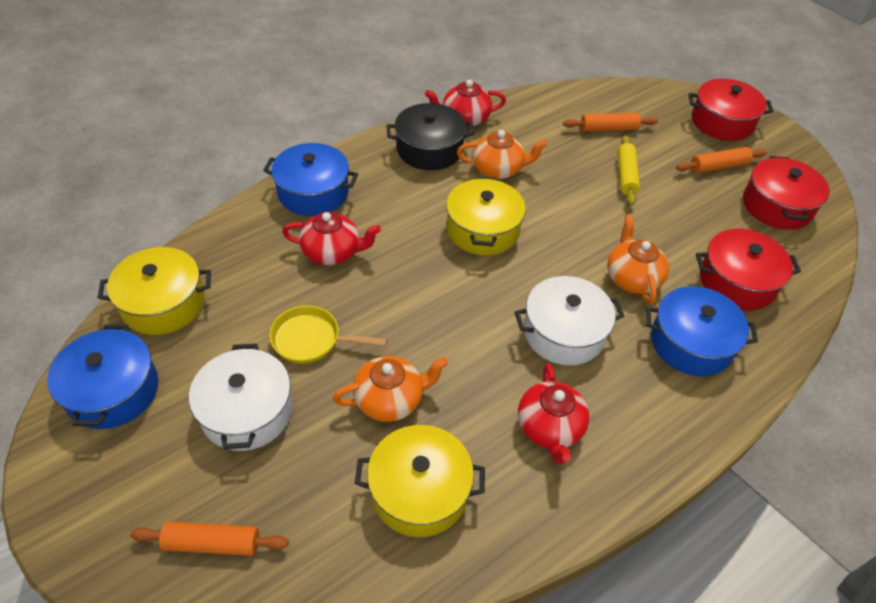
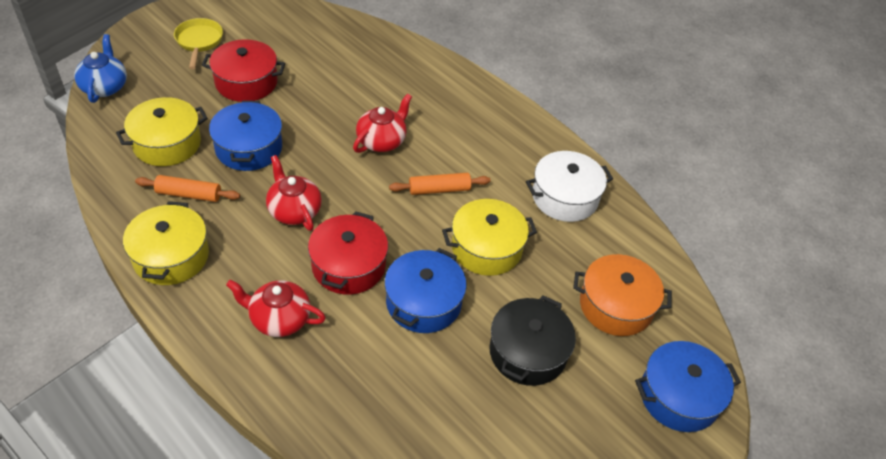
blue teapot: 0 -> 1
orange pot: 0 -> 1
orange rolling pin: 3 -> 2
orange teapot: 3 -> 0
red pot: 3 -> 2
white pot: 2 -> 1
yellow rolling pin: 1 -> 0

